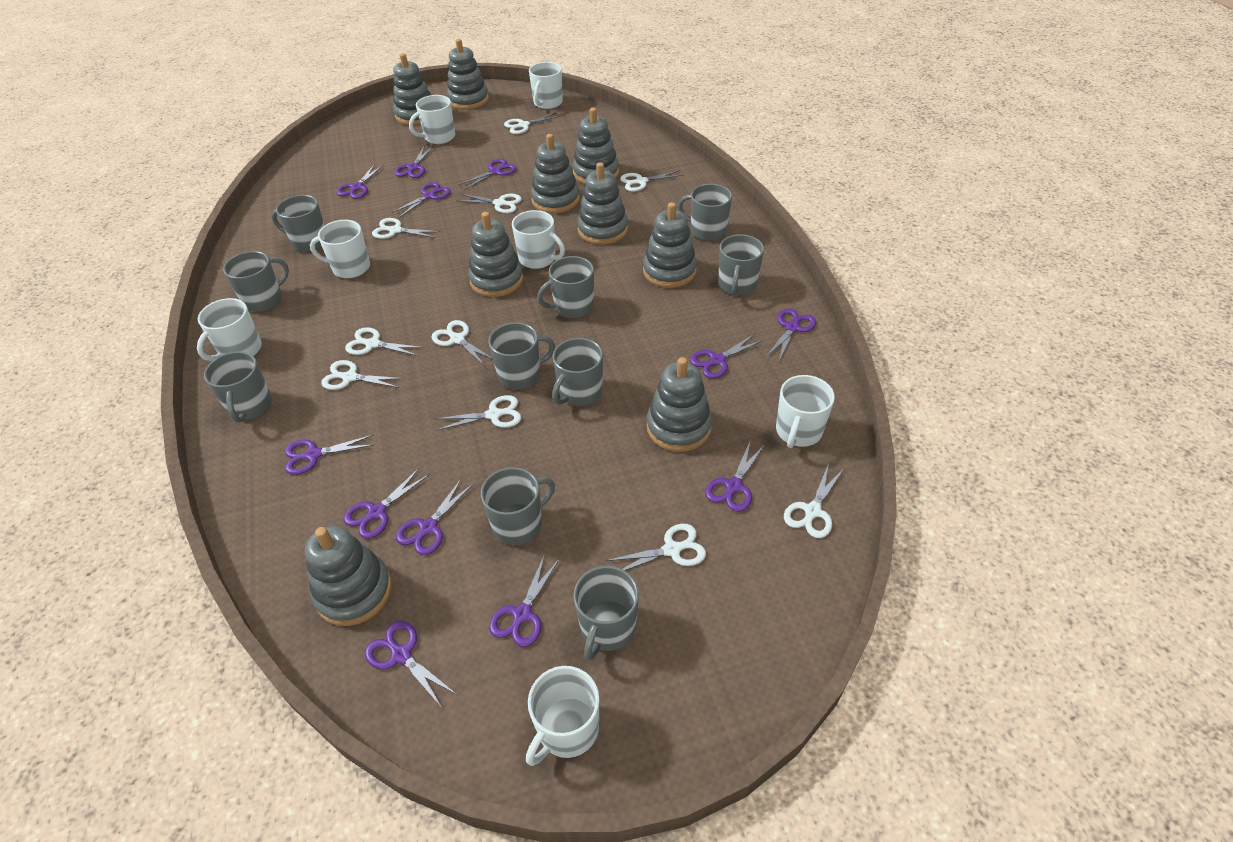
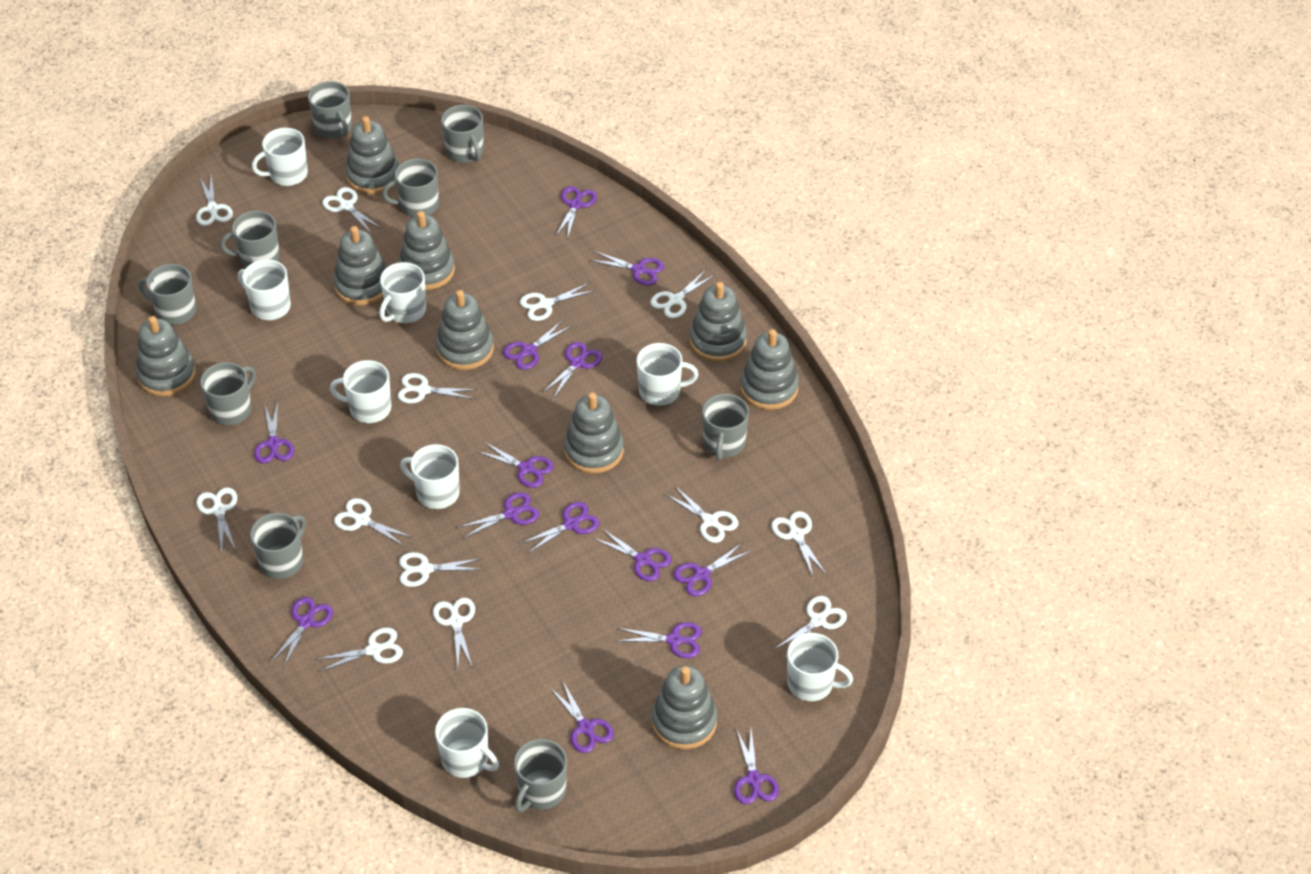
grey mug: 10 -> 9
purple scissors: 12 -> 14
white mug: 7 -> 8
white scissors: 10 -> 13

